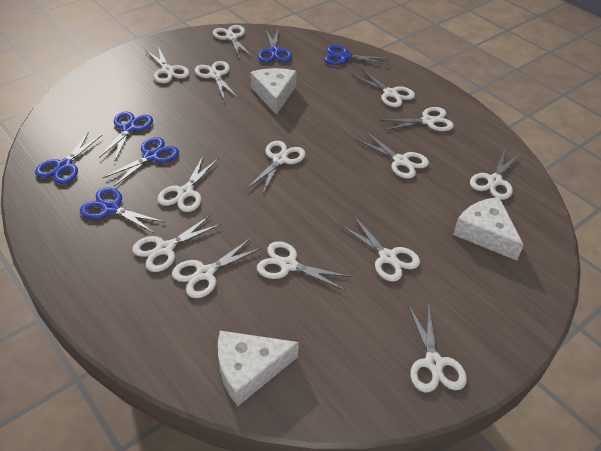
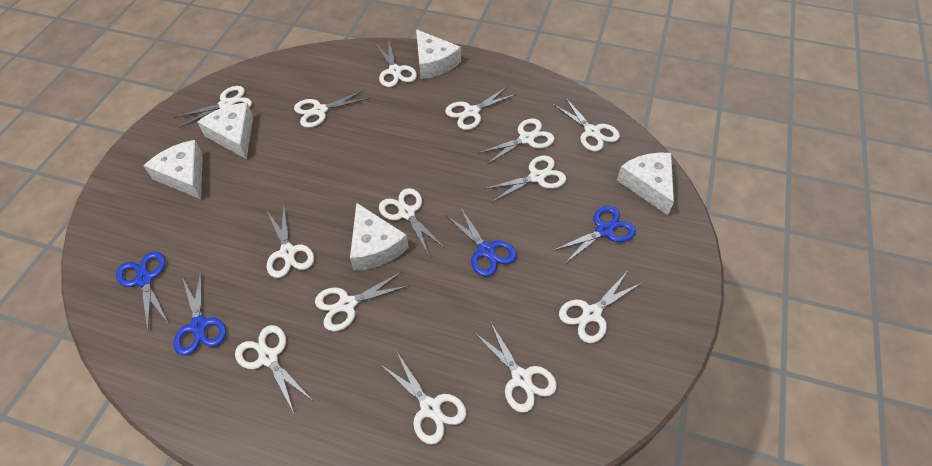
blue scissors: 6 -> 4
white cheese: 3 -> 5

